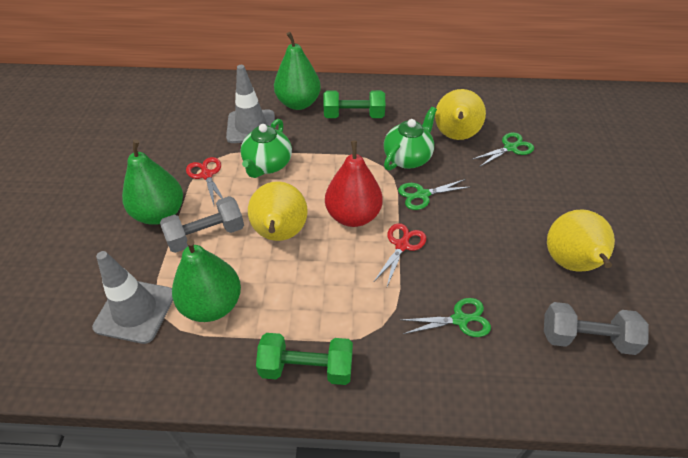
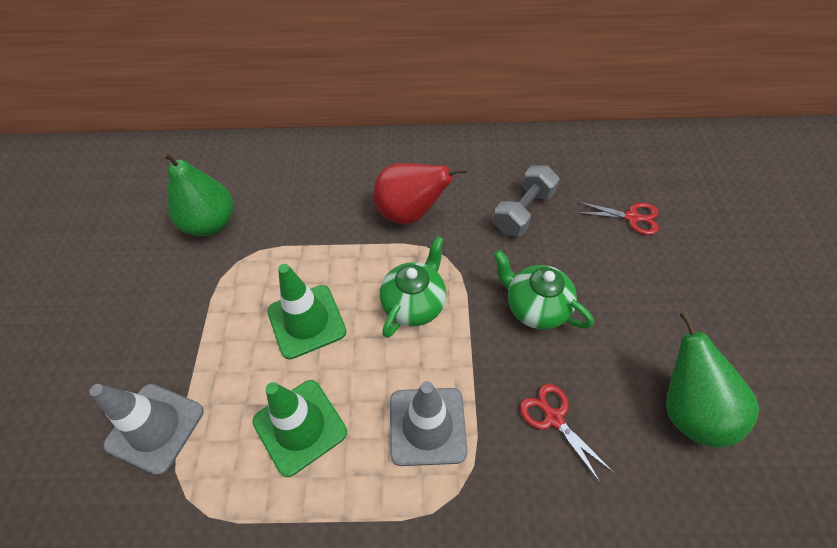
green dumbbell: 2 -> 0
green pear: 3 -> 2
green scissors: 3 -> 0
green traffic cone: 0 -> 2
grey dumbbell: 2 -> 1
yellow pear: 3 -> 0

